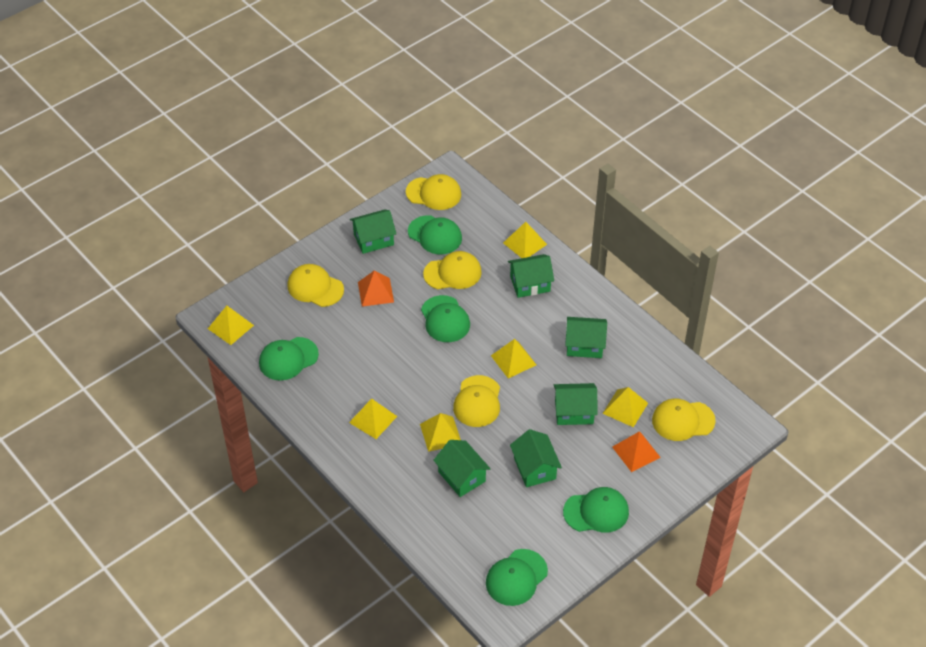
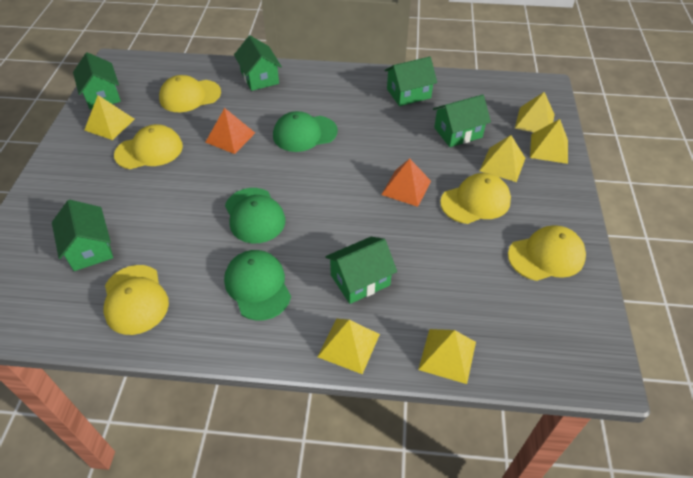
green cap: 5 -> 3

